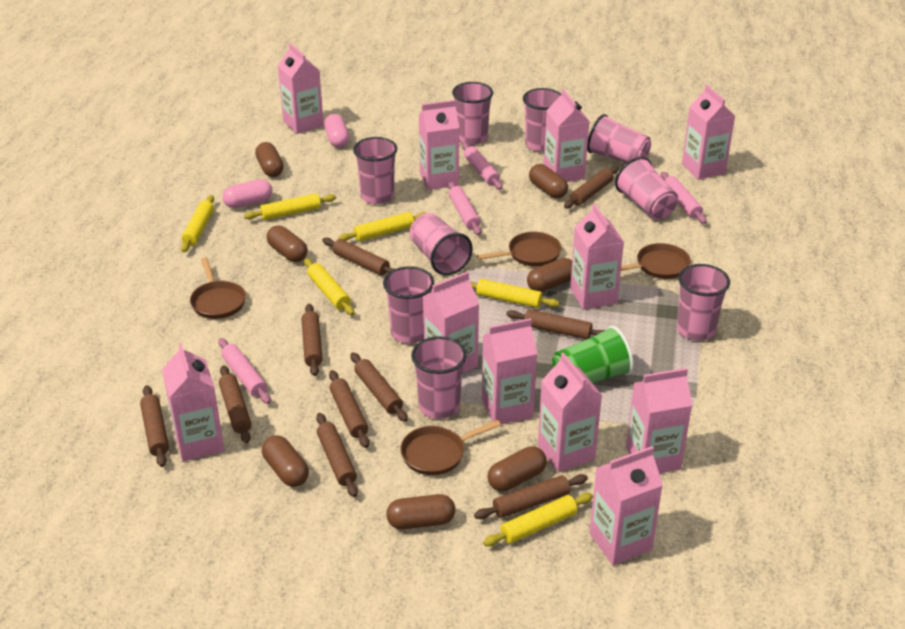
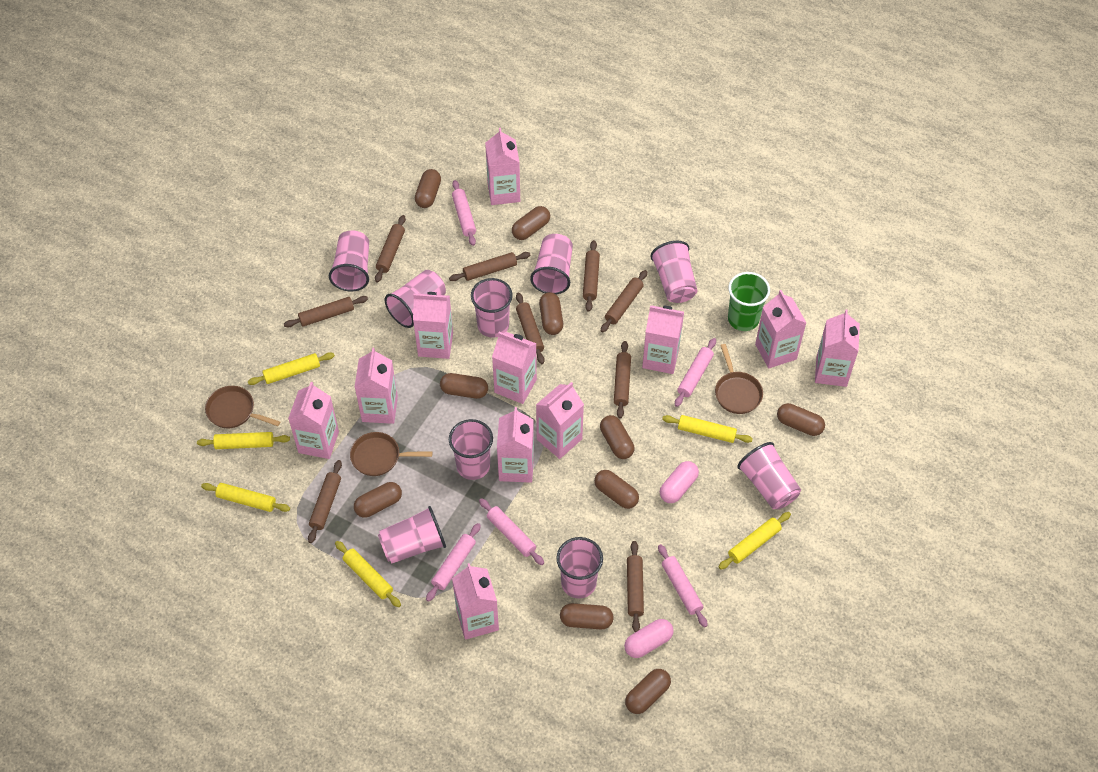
brown capsule: 7 -> 10
brown pan: 4 -> 3
brown rolling pin: 10 -> 9
pink rolling pin: 4 -> 5

